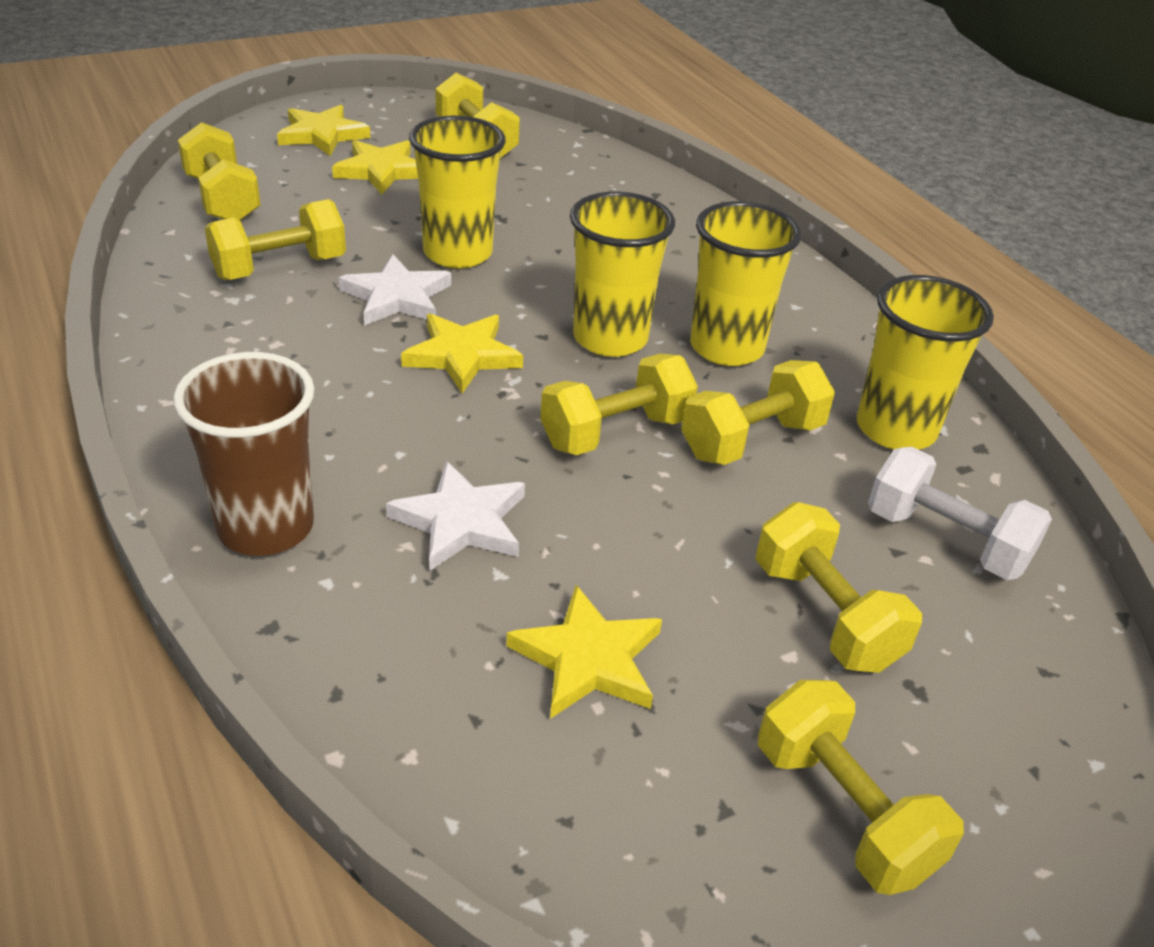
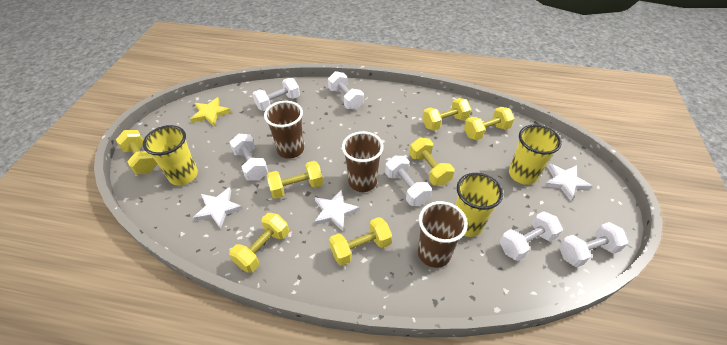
brown cup: 1 -> 3
white dumbbell: 1 -> 6
white star: 2 -> 3
yellow cup: 4 -> 3
yellow star: 4 -> 1

